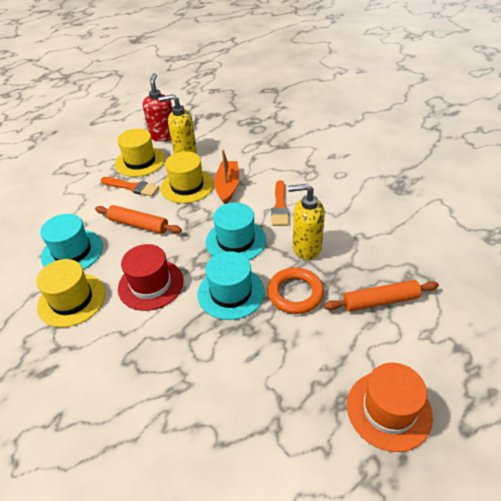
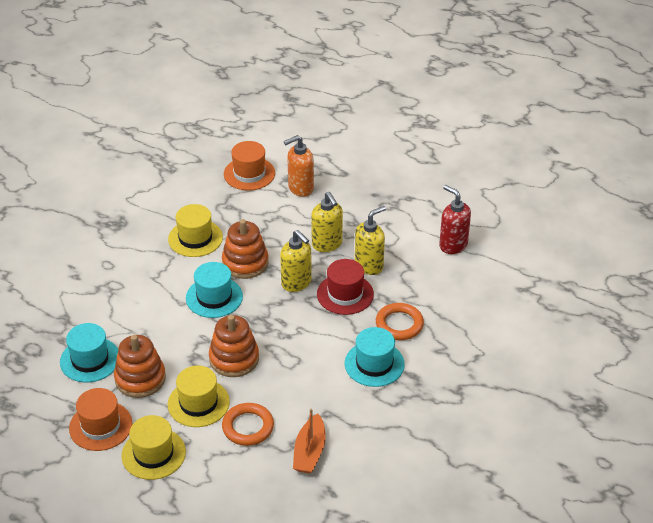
orange brush: 2 -> 0
orange hat: 1 -> 2
orange ring: 1 -> 2
orange rolling pin: 2 -> 0
orange soap dispenser: 0 -> 1
orange stacking toy: 0 -> 3
yellow soap dispenser: 2 -> 3

